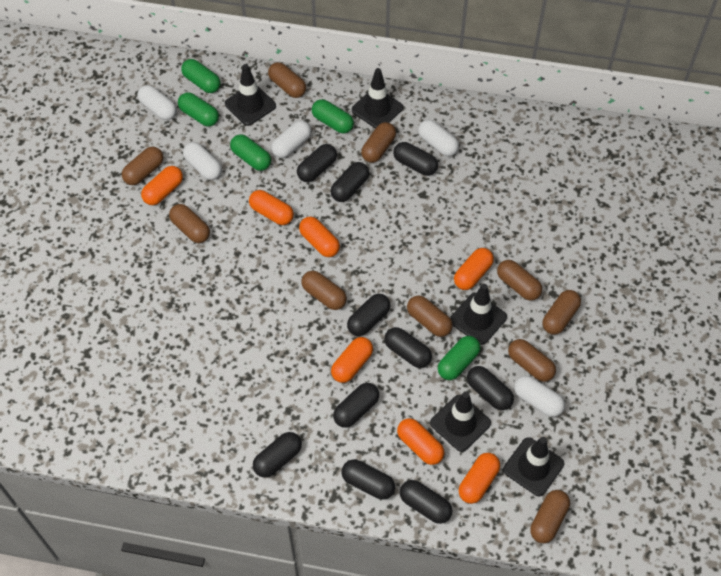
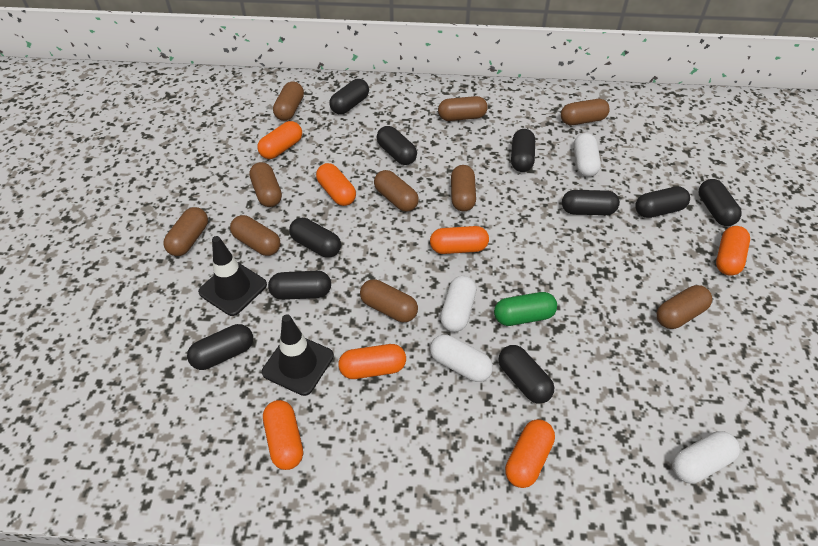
black traffic cone: 5 -> 2
green capsule: 5 -> 1
white capsule: 5 -> 4

